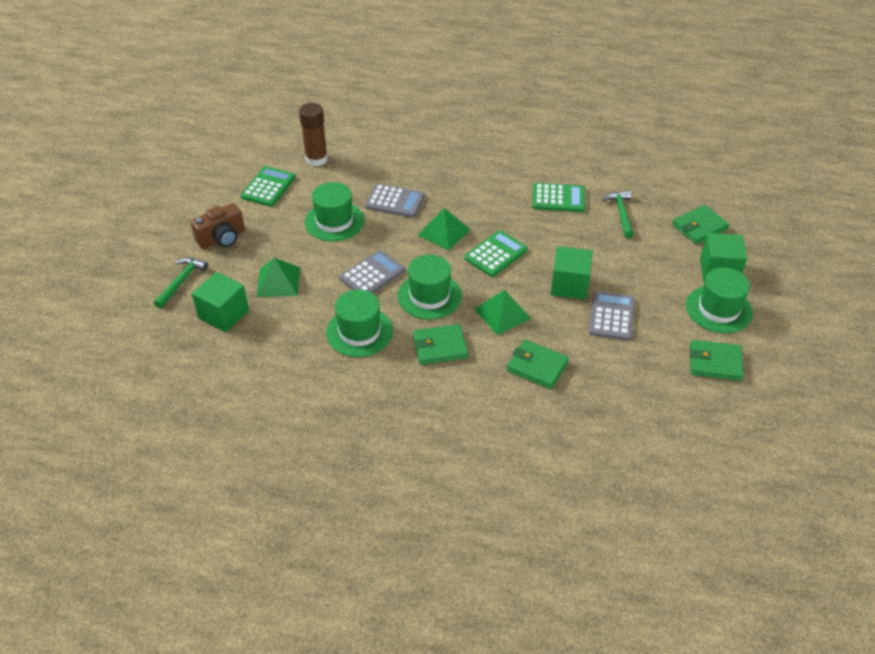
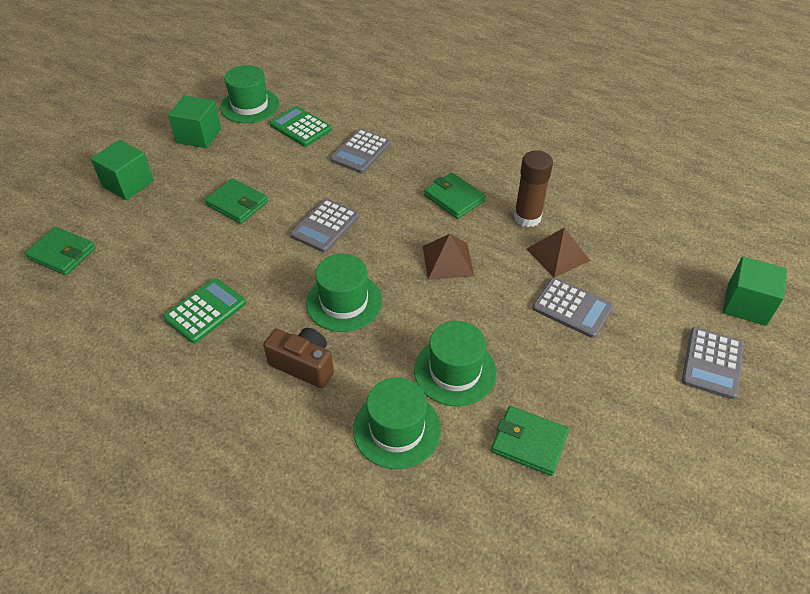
brown pyramid: 0 -> 2
green calculator: 3 -> 2
green hammer: 2 -> 0
green pyramid: 3 -> 0
grey calculator: 3 -> 4

